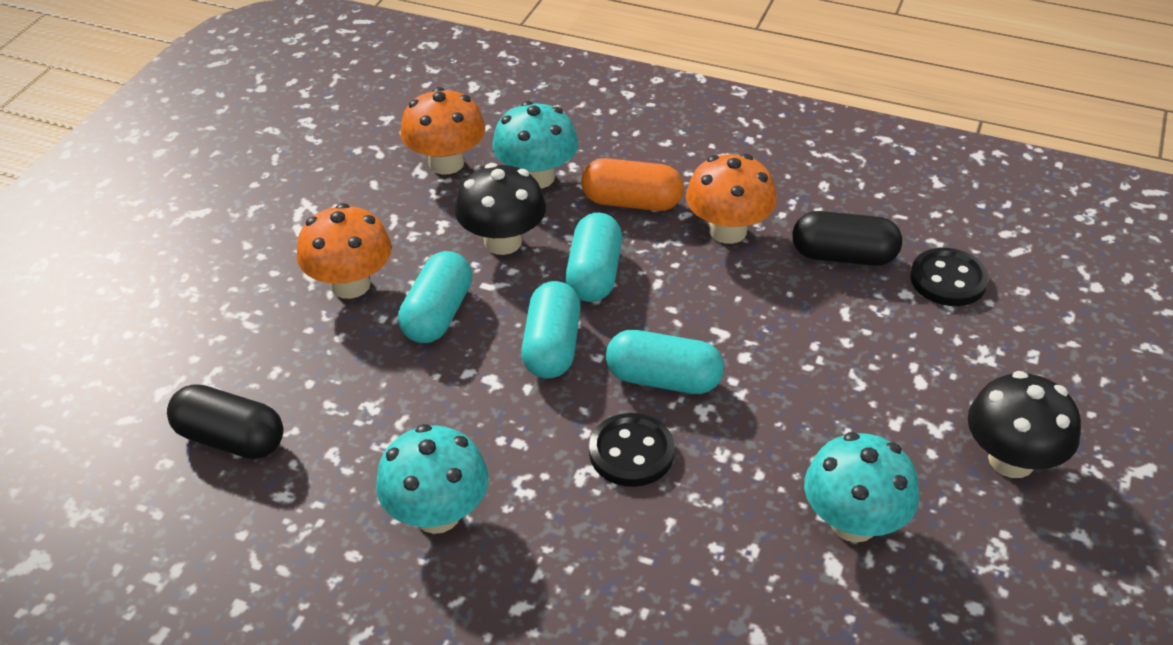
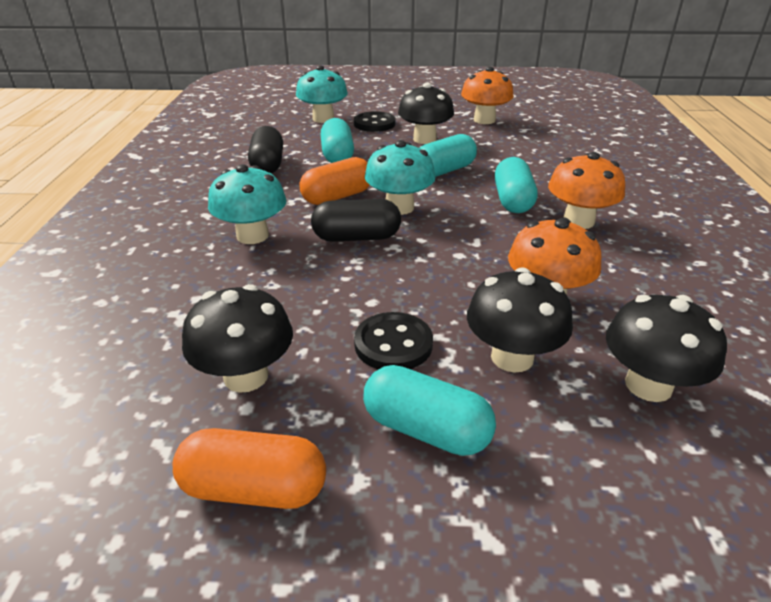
black mushroom: 2 -> 4
orange capsule: 1 -> 2

